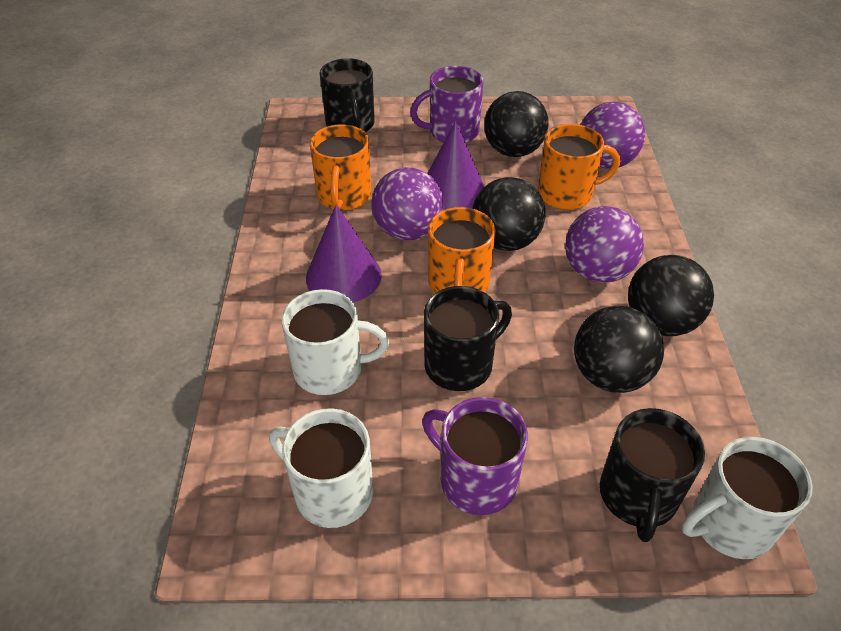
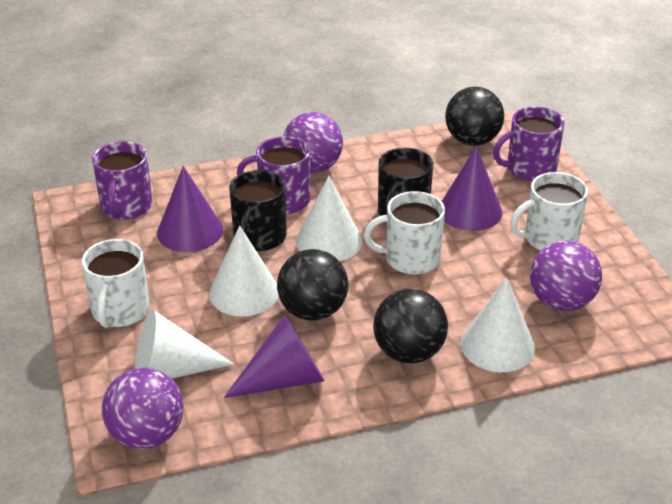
black ball: 4 -> 3
black mug: 3 -> 2
orange mug: 3 -> 0
purple cone: 2 -> 3
purple mug: 2 -> 3
white cone: 0 -> 4

